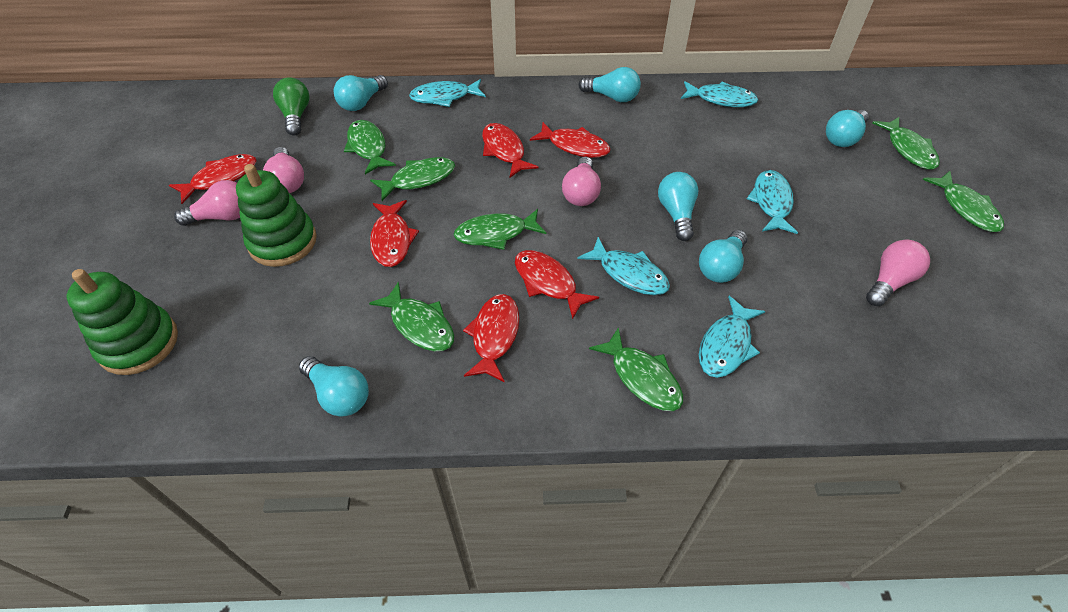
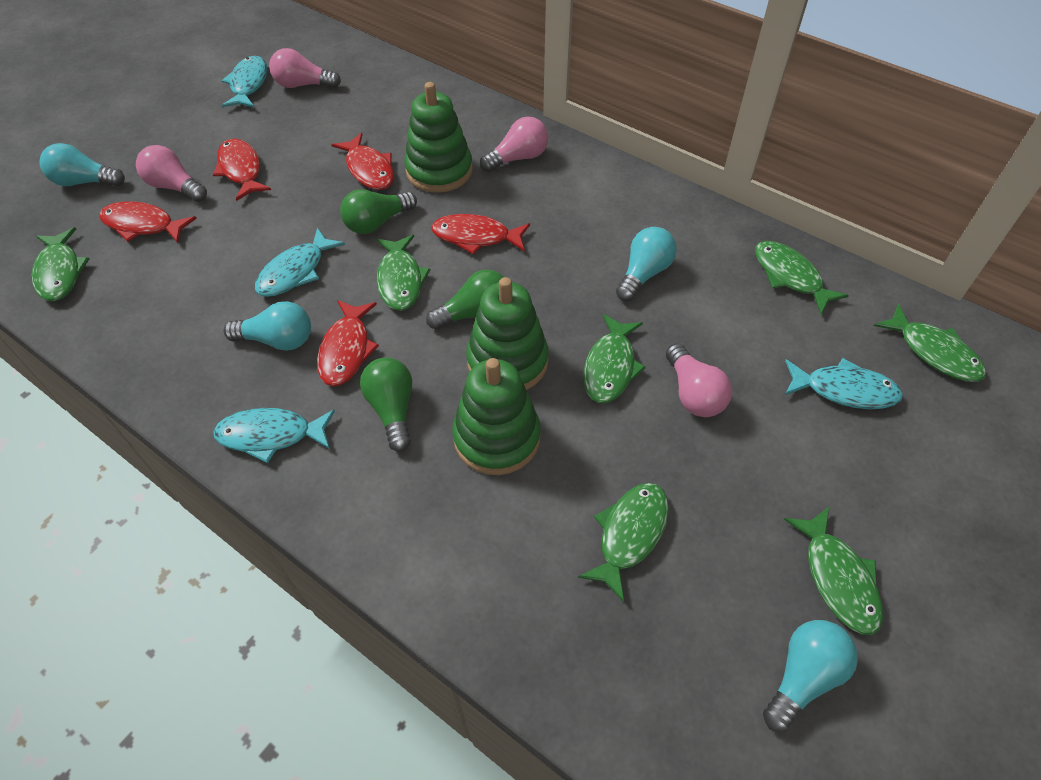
green light bulb: 1 -> 3
green stacking toy: 2 -> 3
red fish: 6 -> 5
turquoise fish: 5 -> 4
turquoise light bulb: 6 -> 4

